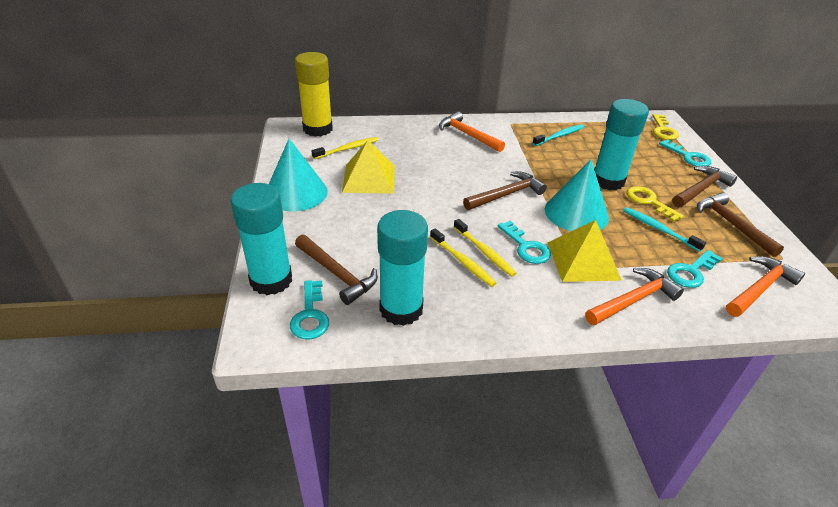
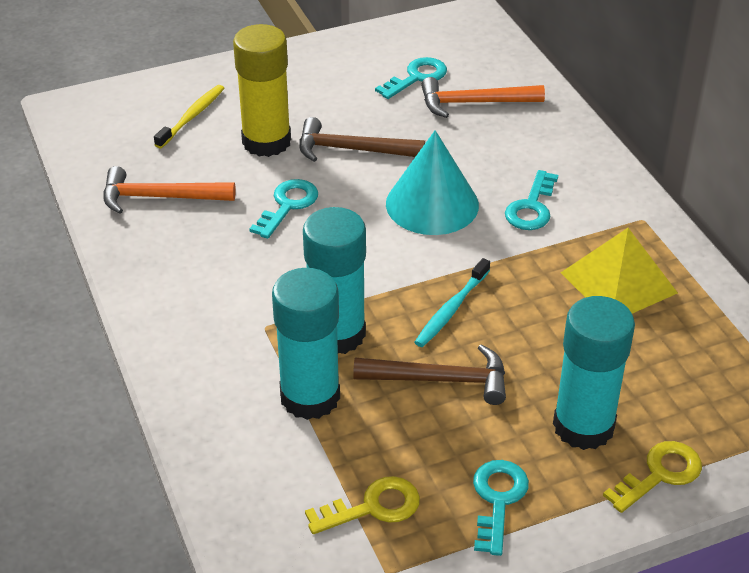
brown hammer: 4 -> 2
orange hammer: 3 -> 2
turquoise cone: 2 -> 1
turquoise toothbrush: 2 -> 1
yellow pyramid: 2 -> 1
yellow toothbrush: 3 -> 1

